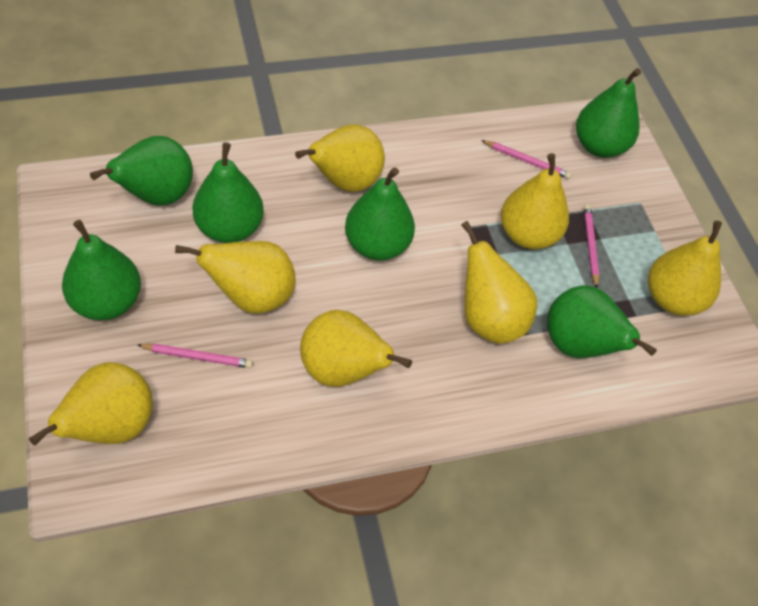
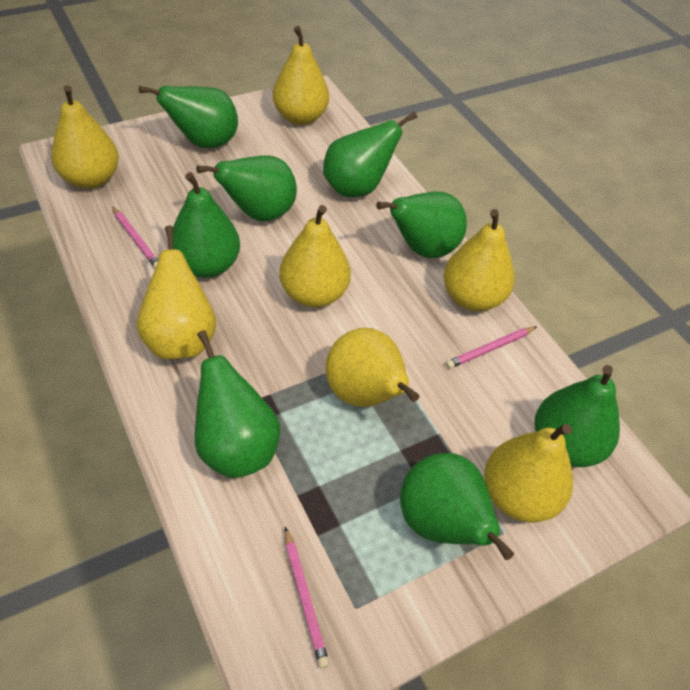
green pear: 6 -> 8

